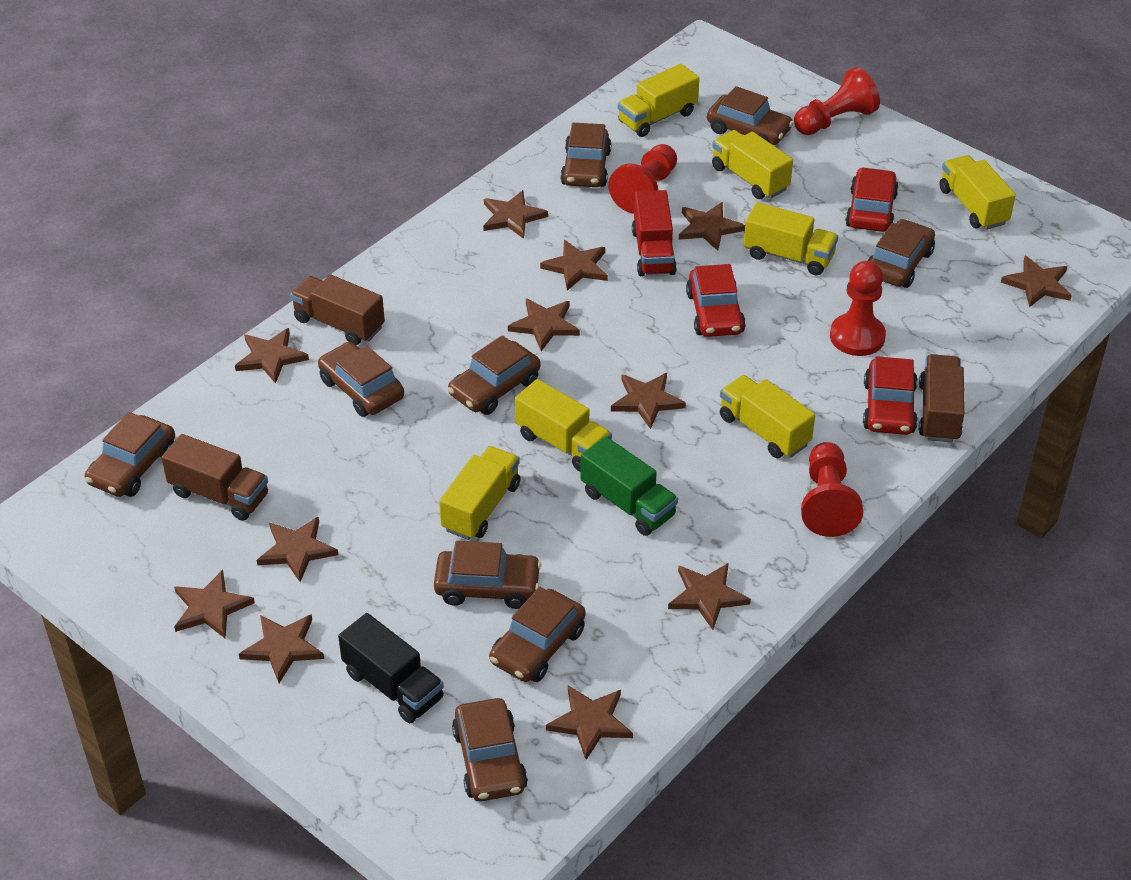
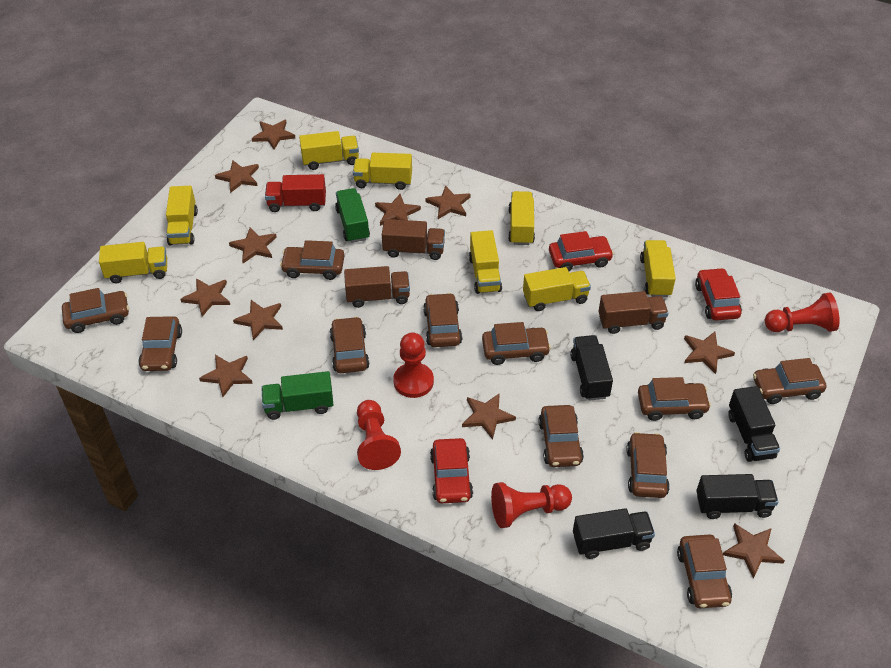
black truck: 1 -> 4
brown car: 9 -> 11
brown star: 12 -> 11
green truck: 1 -> 2
yellow truck: 7 -> 8

